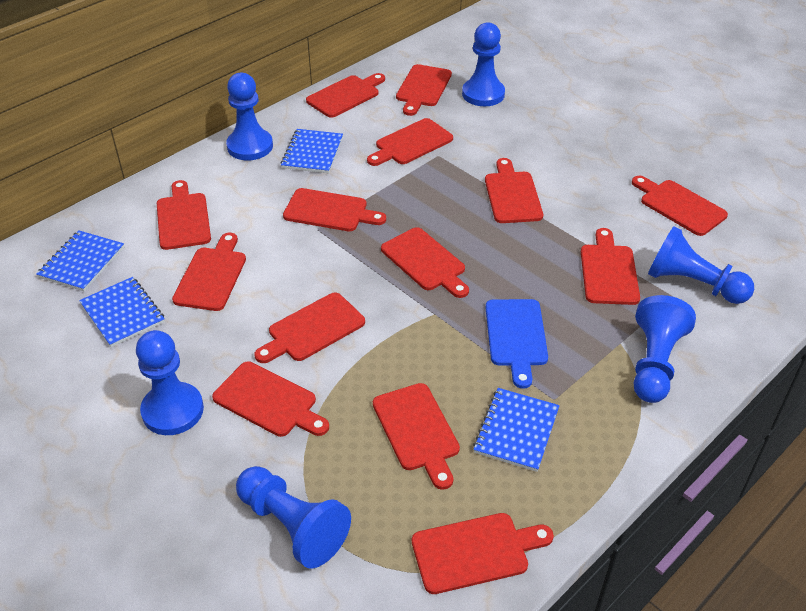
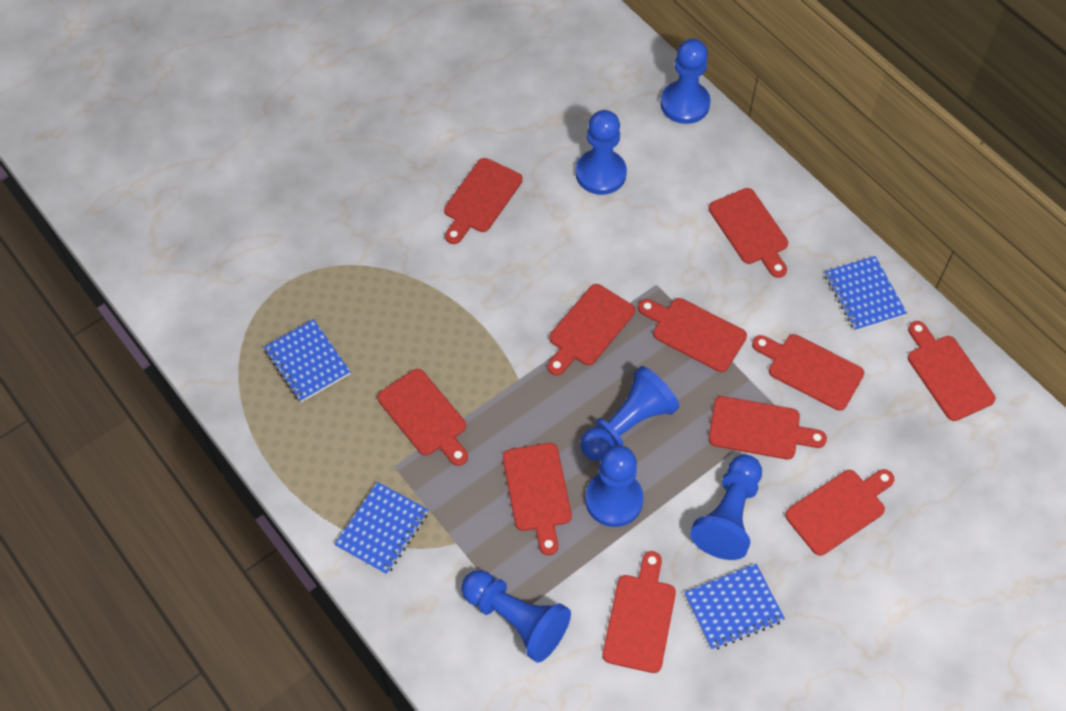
blue cutting board: 1 -> 0
red cutting board: 14 -> 11

